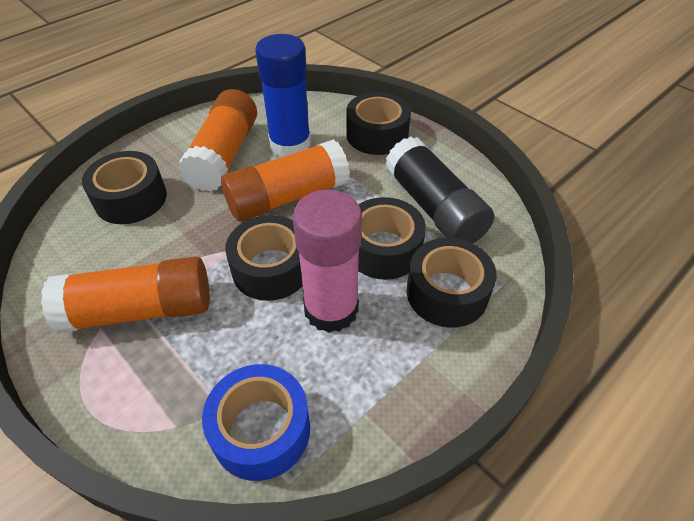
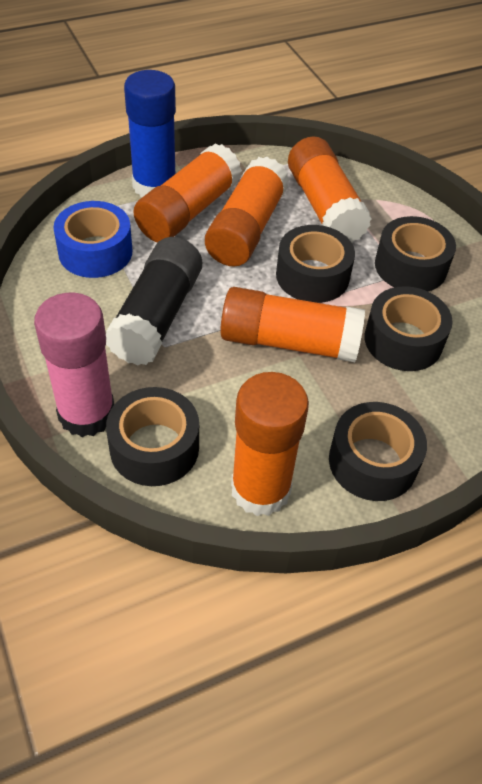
orange glue stick: 3 -> 5

